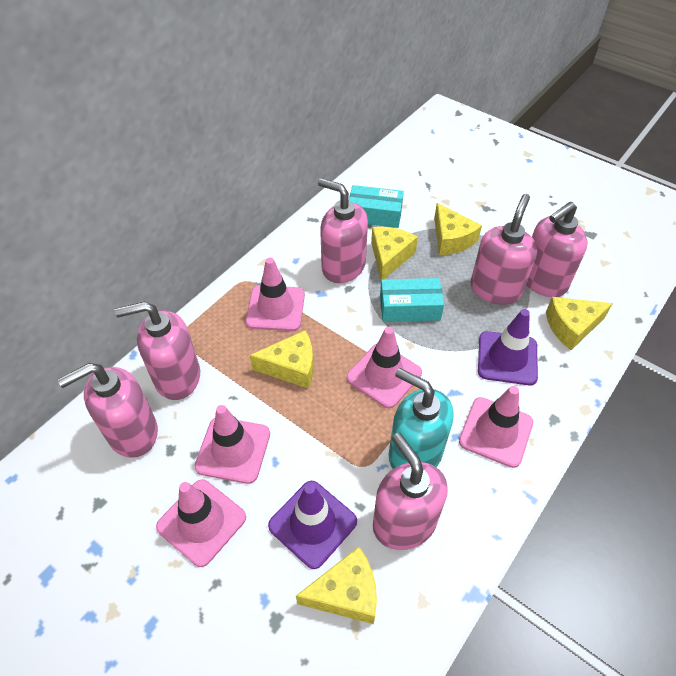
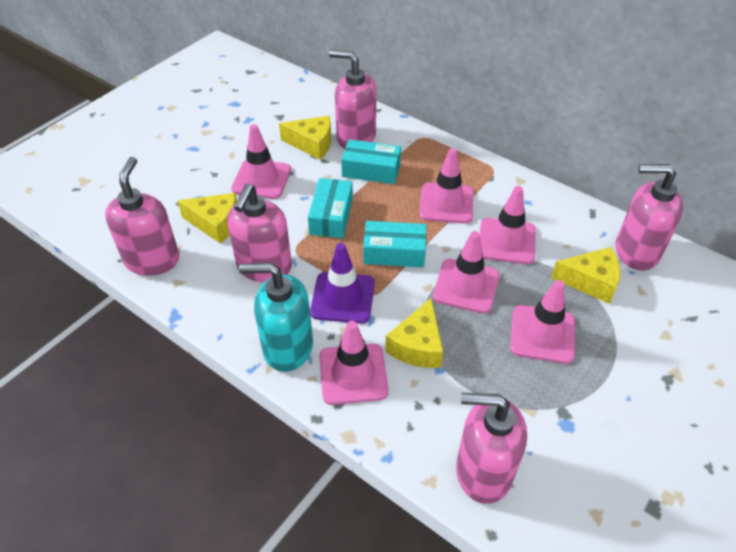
pink soap dispenser: 6 -> 5
pink traffic cone: 5 -> 6
purple traffic cone: 2 -> 1
turquoise box: 2 -> 3
yellow cheese: 5 -> 4

